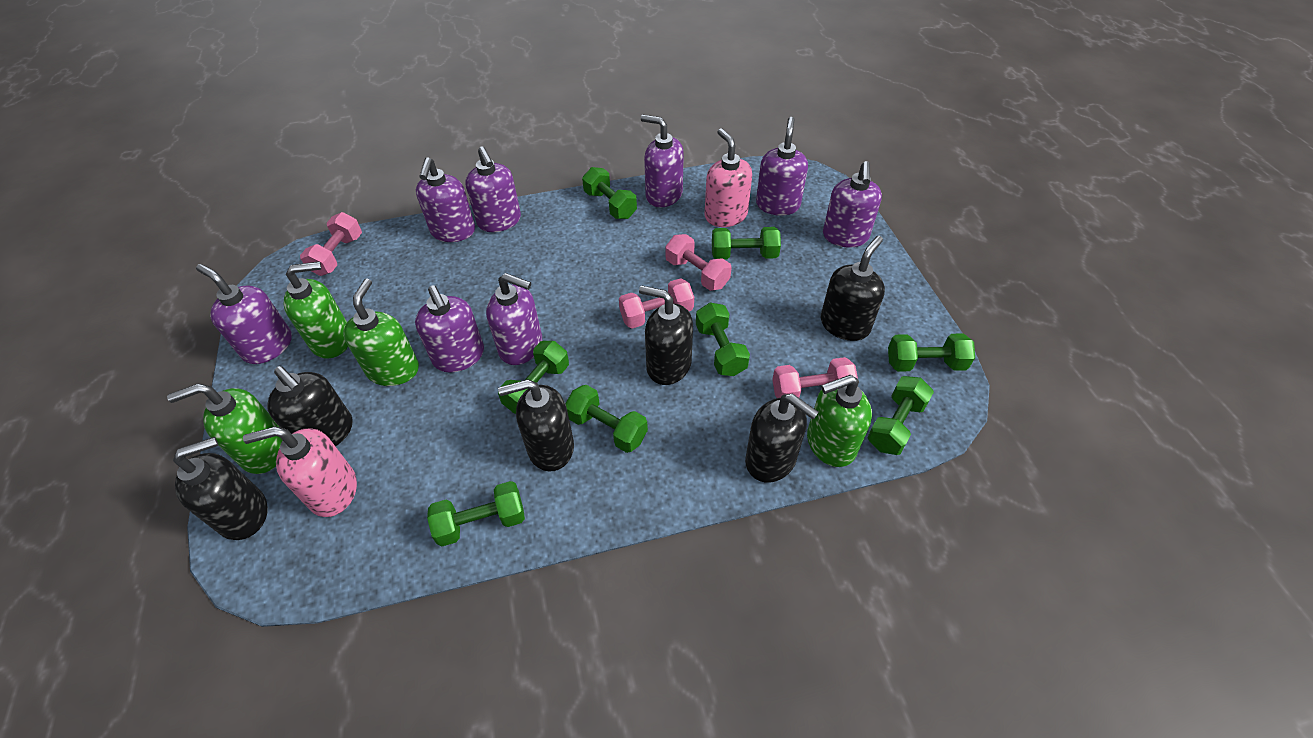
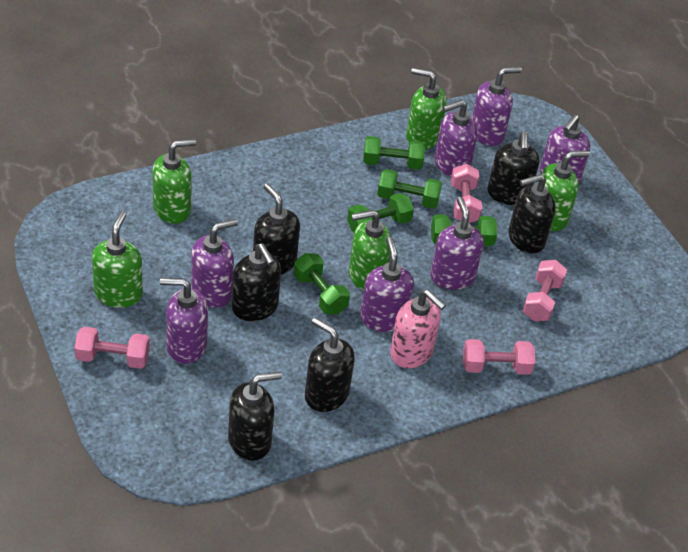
green dumbbell: 8 -> 5
green soap dispenser: 4 -> 5
pink soap dispenser: 2 -> 1
purple soap dispenser: 8 -> 7

